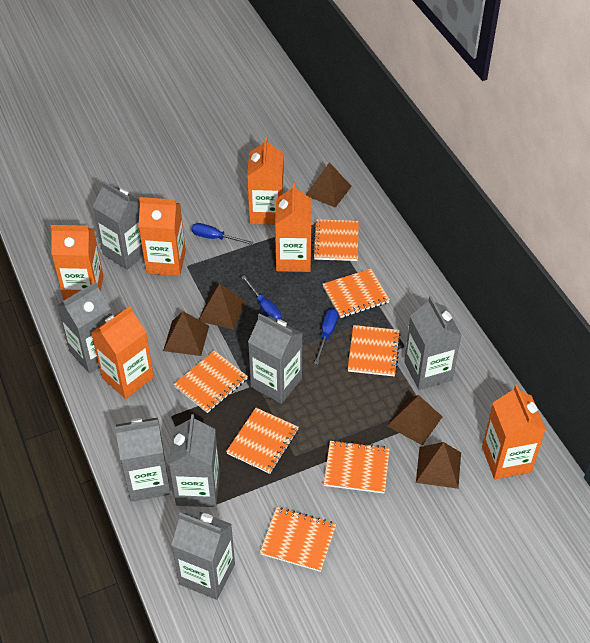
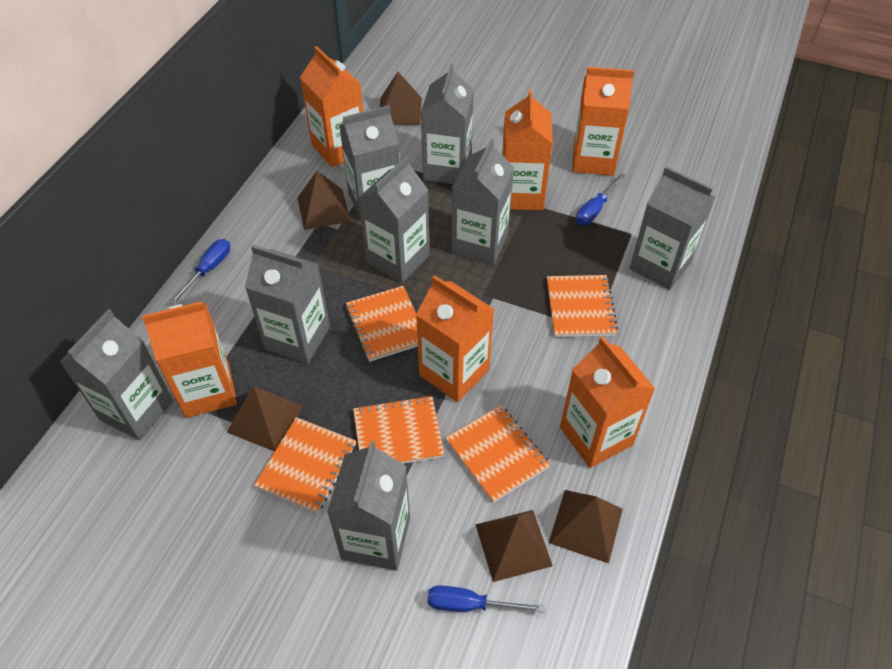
grey carton: 7 -> 8
orange notebook: 7 -> 5

